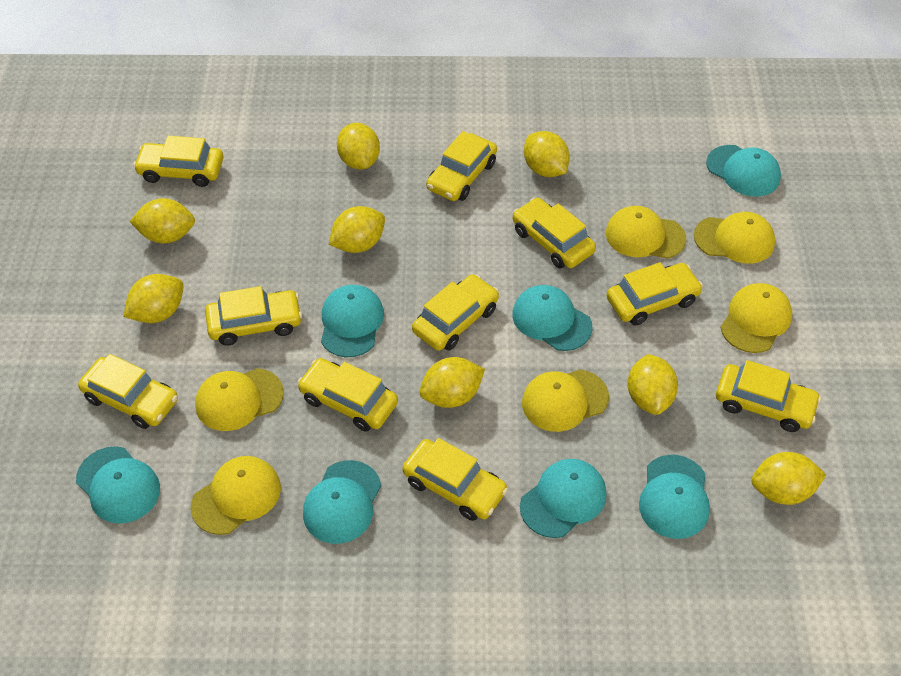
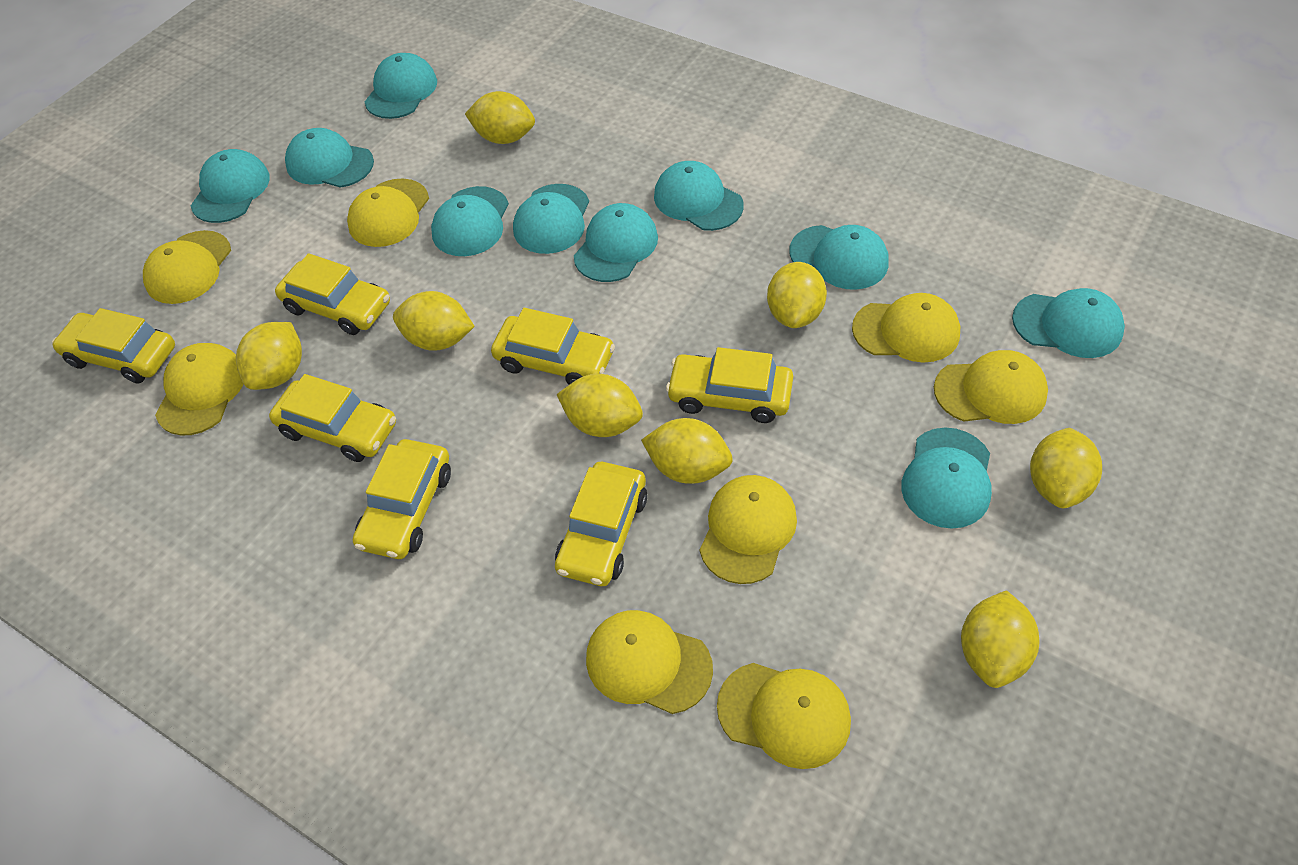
turquoise cap: 7 -> 10
yellow cap: 6 -> 8
yellow car: 10 -> 7

